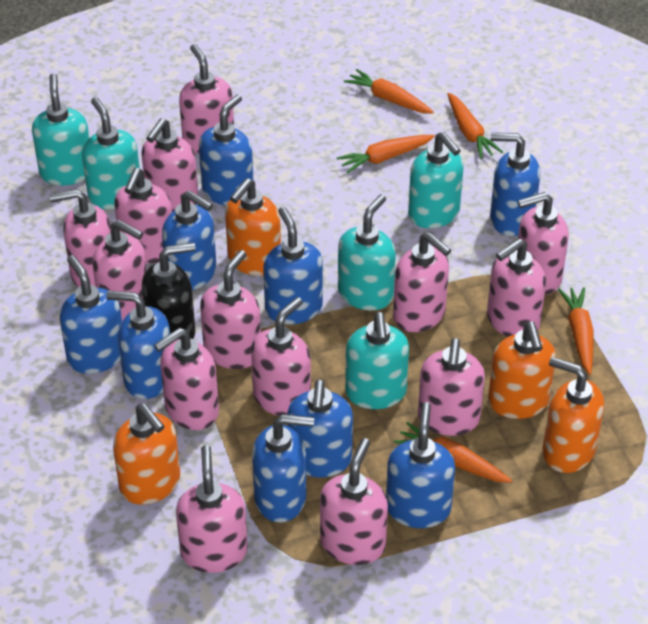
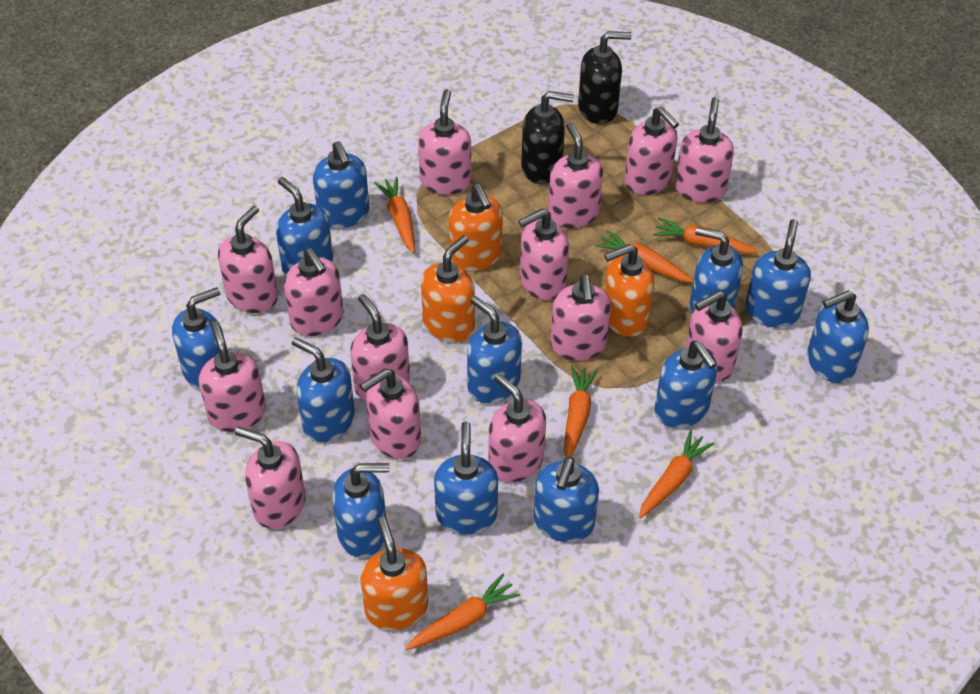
black soap dispenser: 1 -> 2
blue soap dispenser: 9 -> 12
orange carrot: 5 -> 6
turquoise soap dispenser: 5 -> 0

